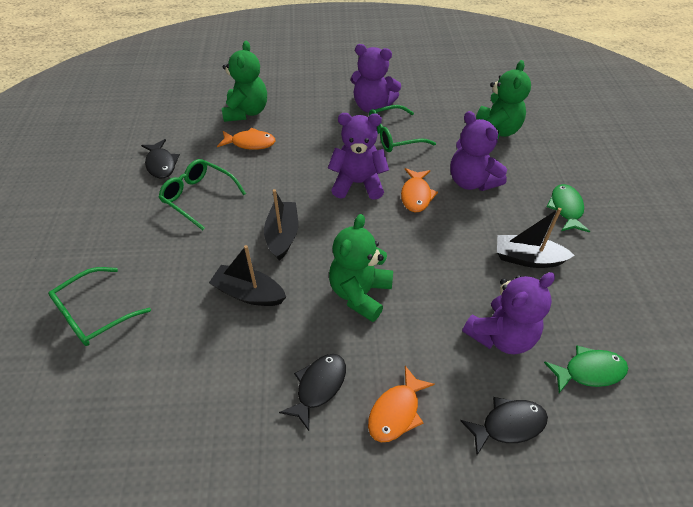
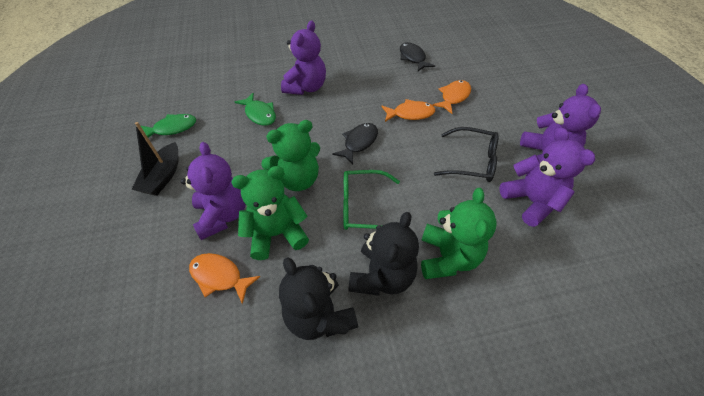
black boat: 3 -> 1
black fish: 3 -> 2
black glasses: 0 -> 1
black teddy bear: 0 -> 2
green glasses: 3 -> 1

